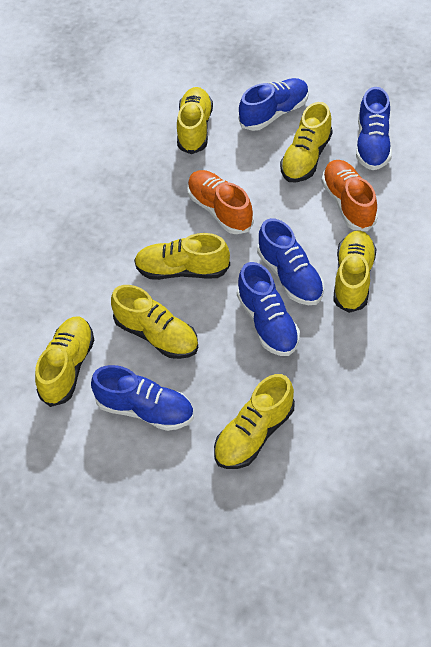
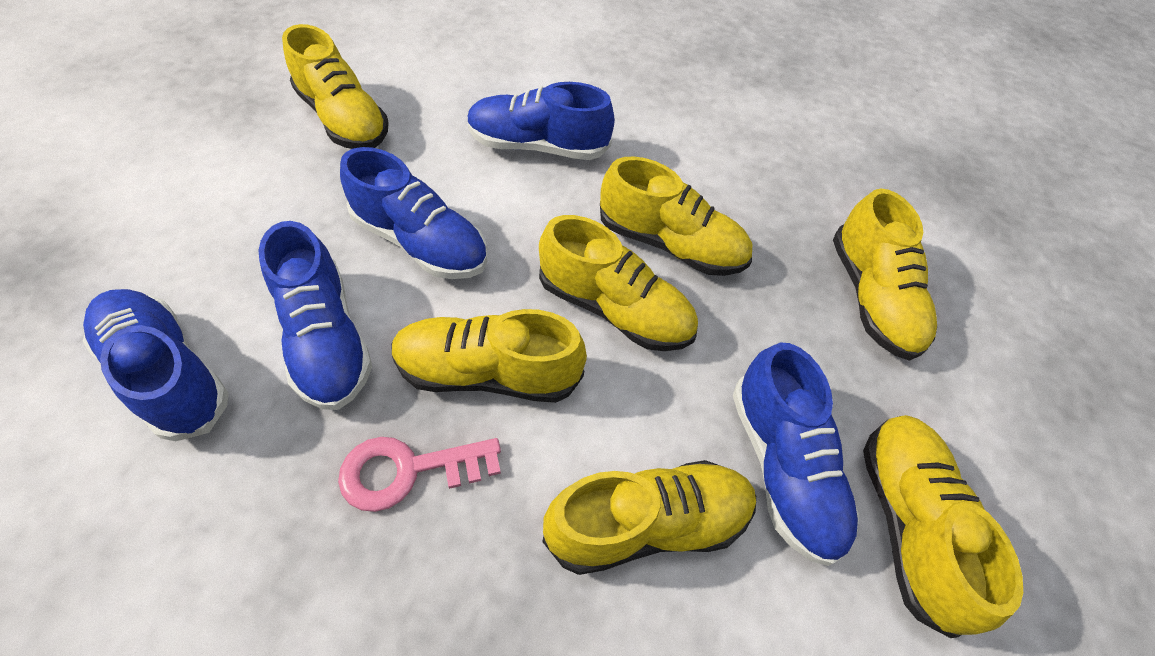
orange shoe: 2 -> 0
pink key: 0 -> 1

